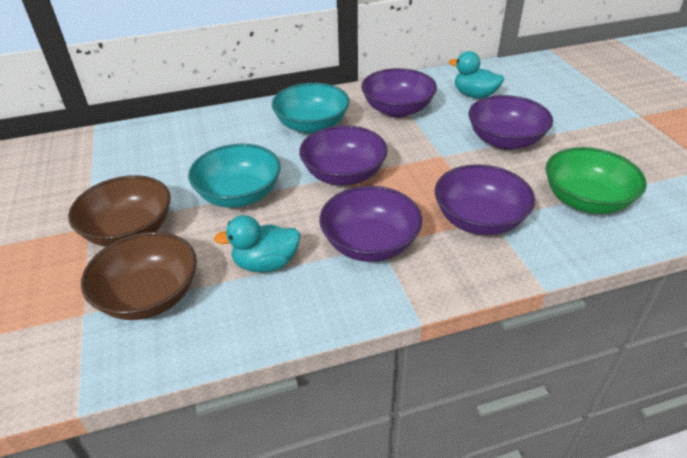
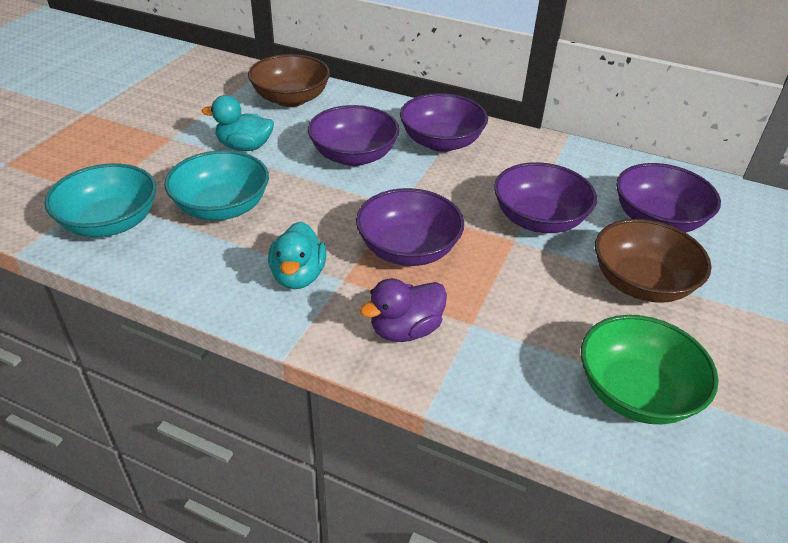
purple duck: 0 -> 1

